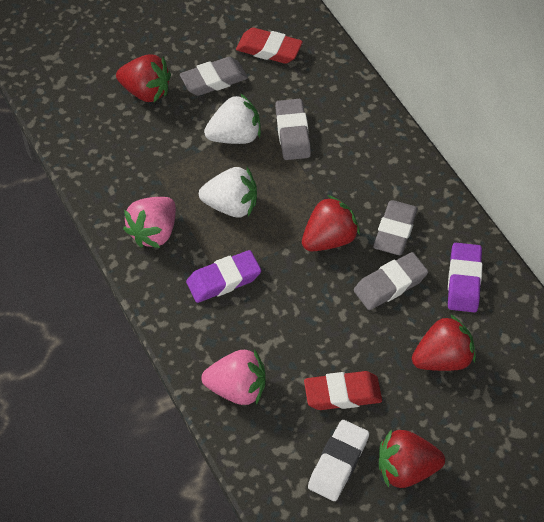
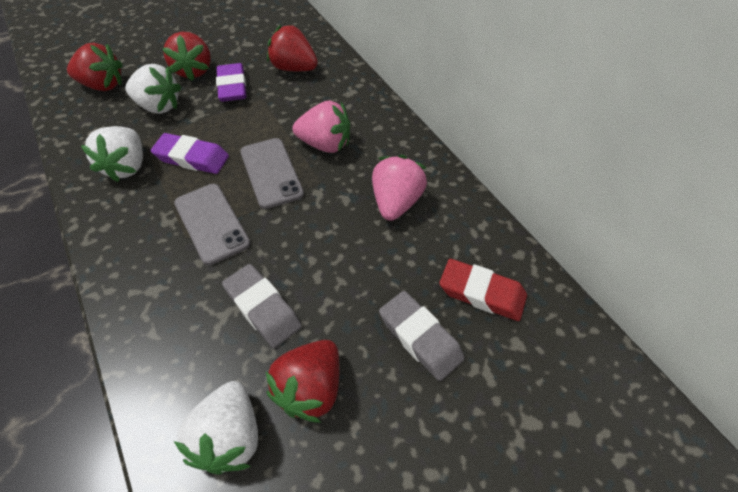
grey eraser: 4 -> 2
grey phone: 0 -> 2
red eraser: 2 -> 1
white eraser: 1 -> 0
white strawberry: 2 -> 3

